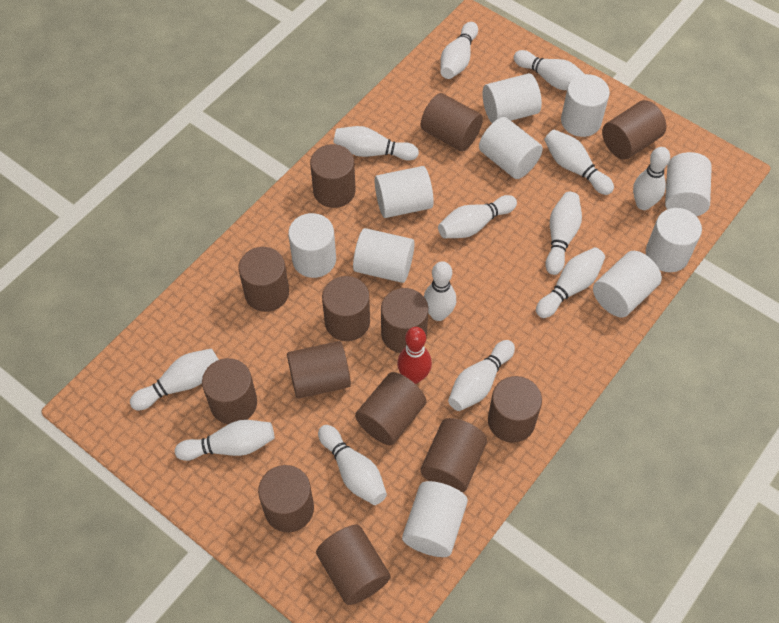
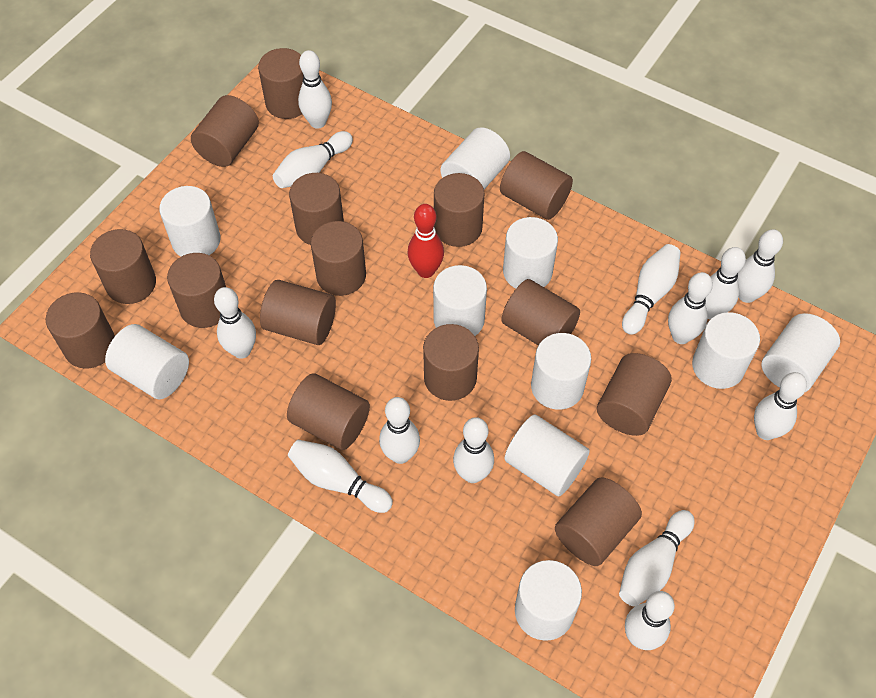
brown cylinder: 13 -> 15

